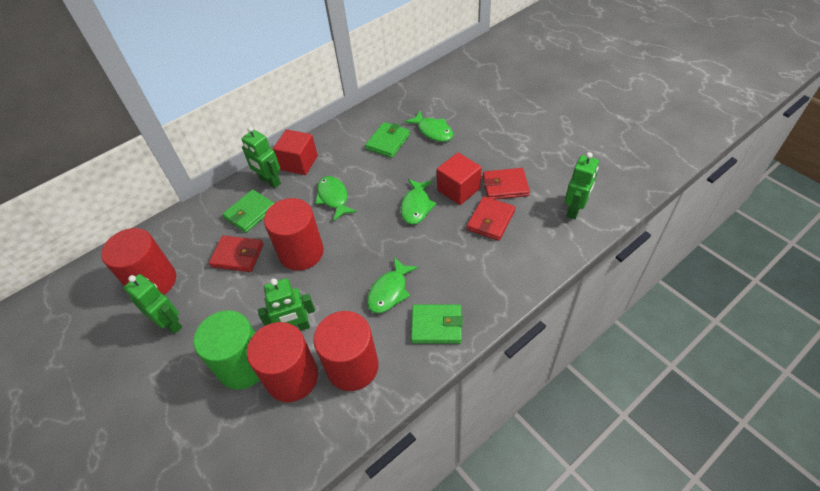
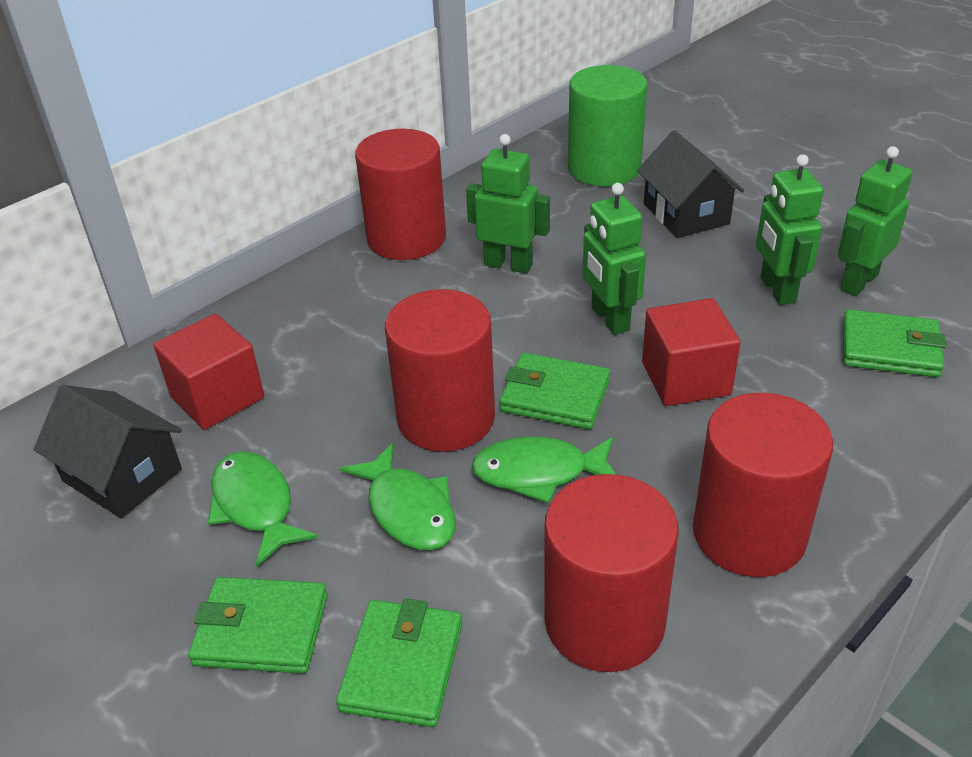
black house: 0 -> 2
green fish: 4 -> 3
green wallet: 3 -> 4
red wallet: 3 -> 0

